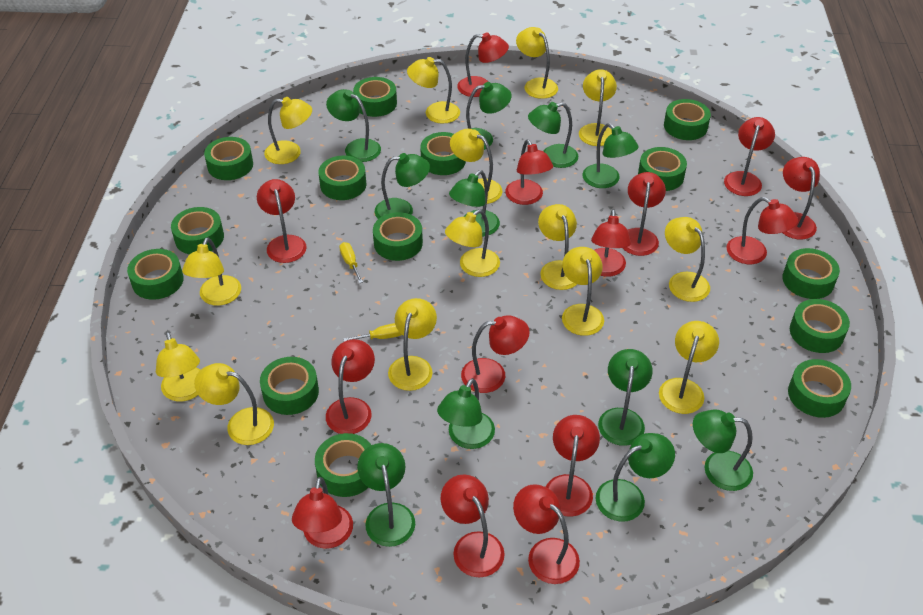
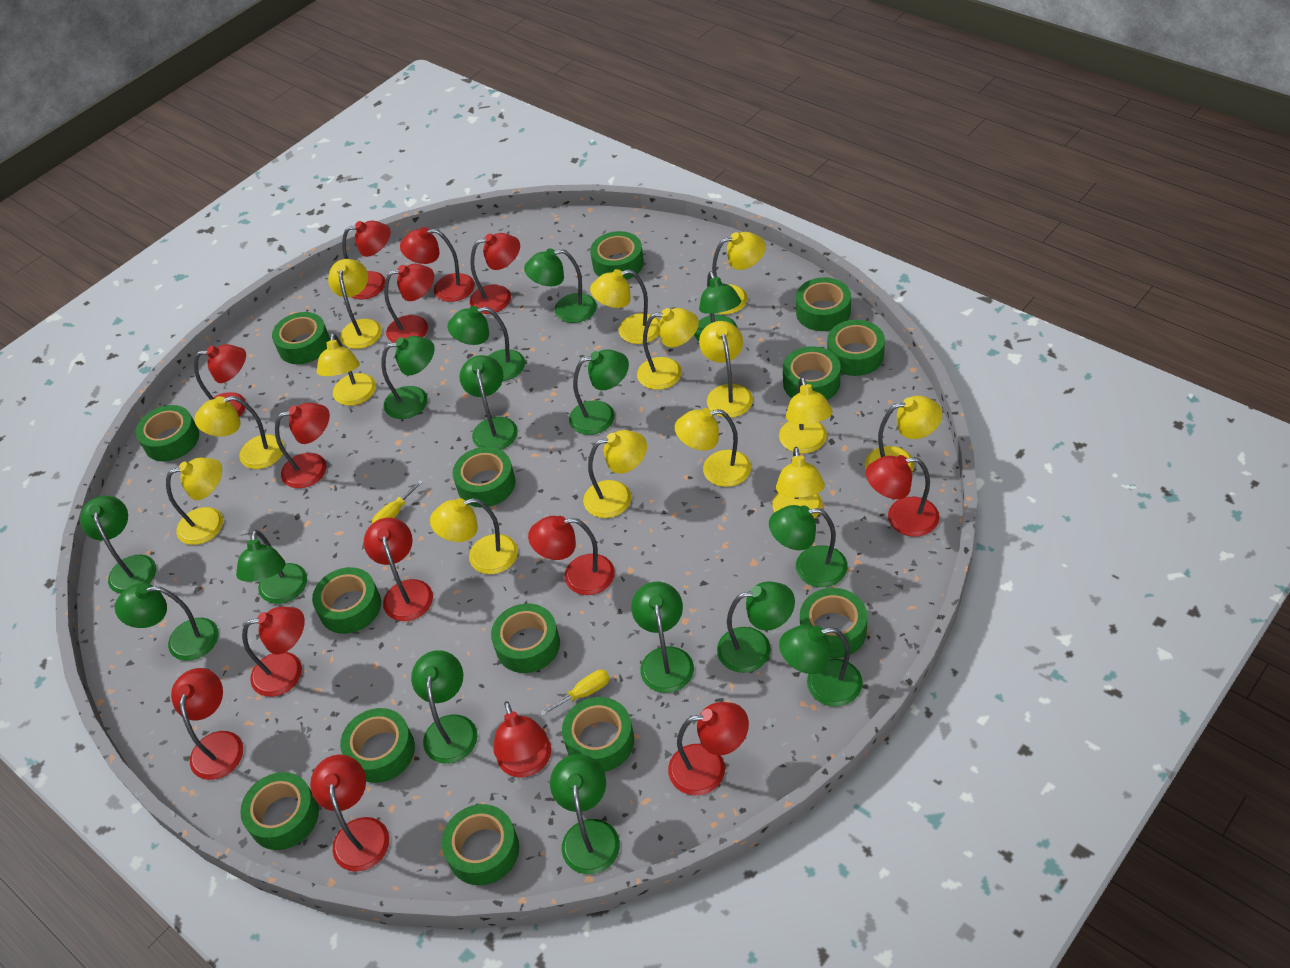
green lamp: 11 -> 15

